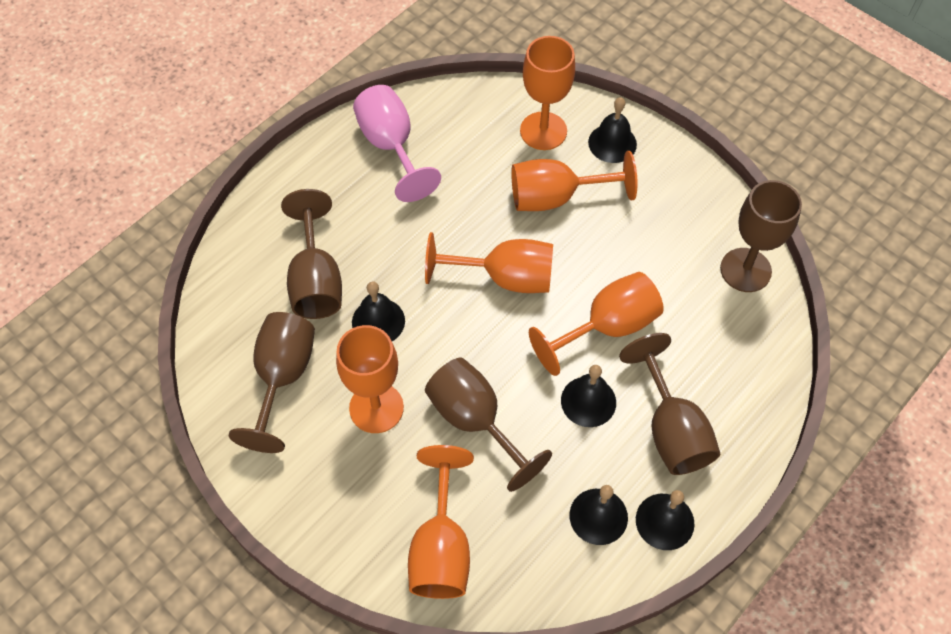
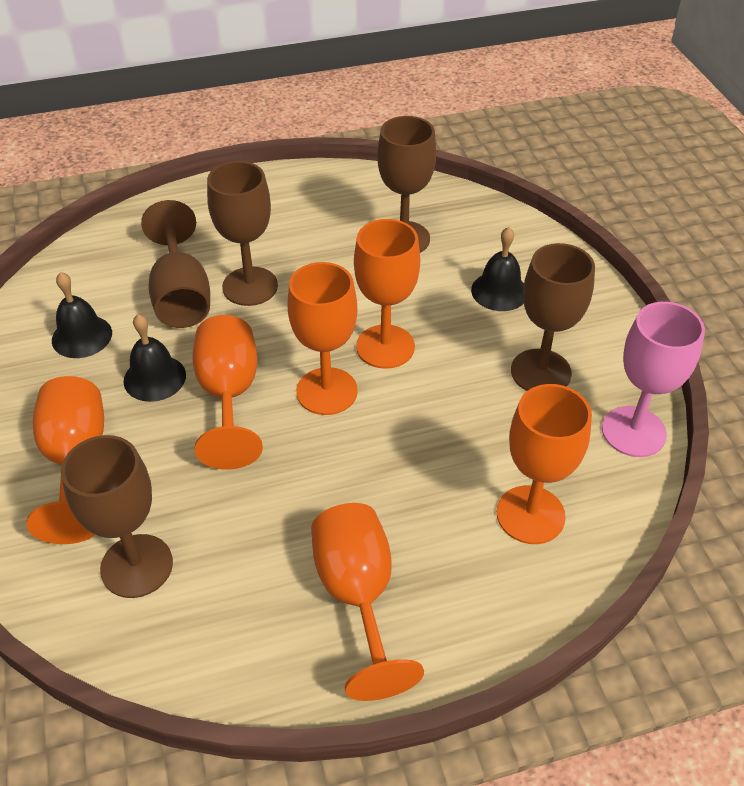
black bell: 5 -> 3

